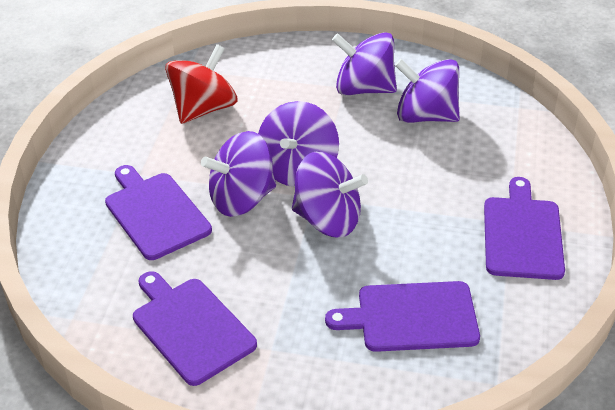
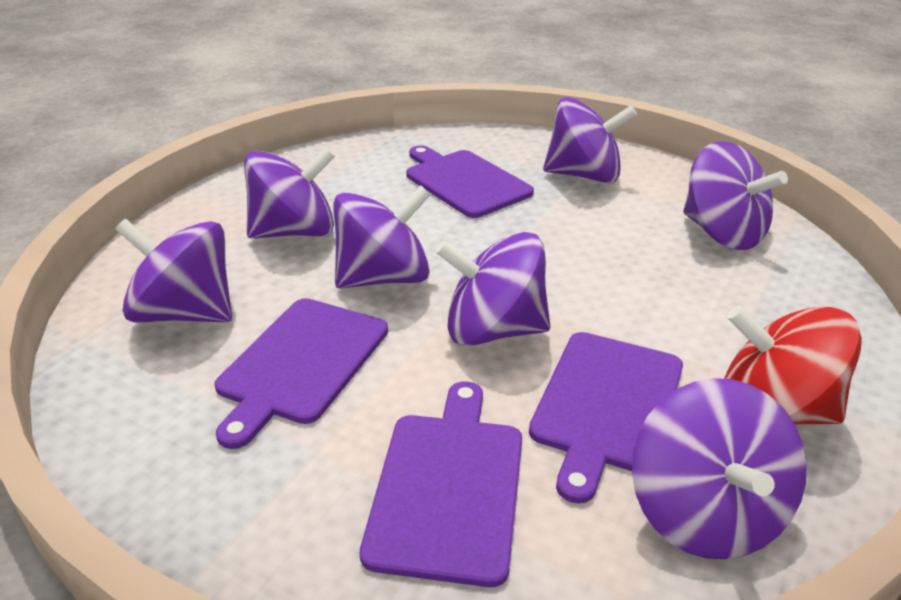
purple spinning top: 5 -> 7

